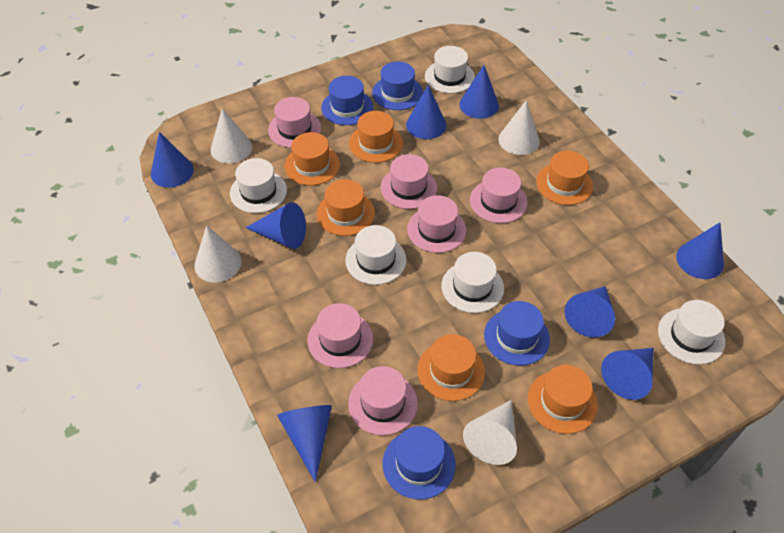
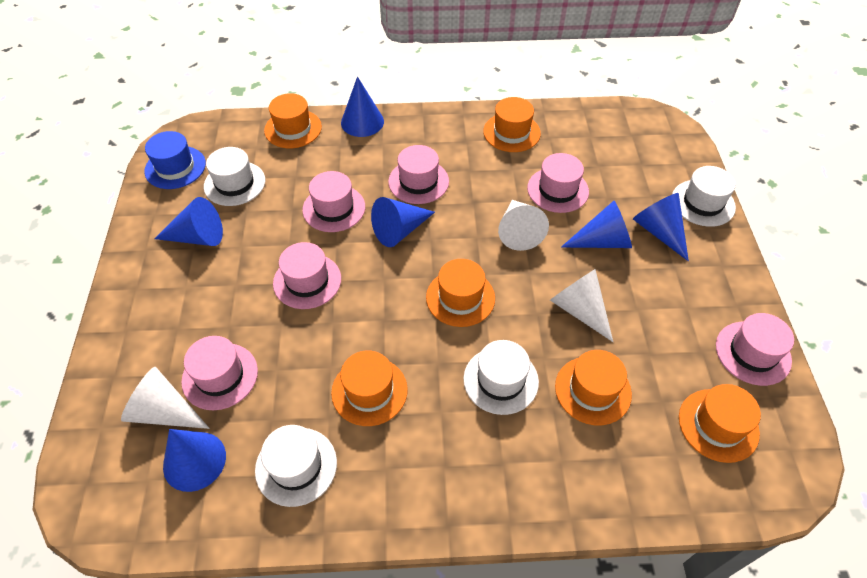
blue cone: 8 -> 6
blue hat: 4 -> 1
white cone: 4 -> 3
white hat: 5 -> 4

